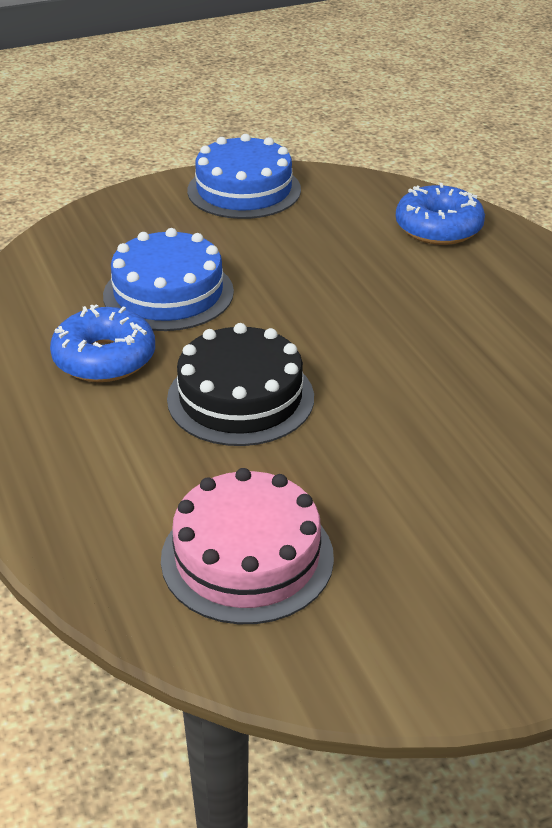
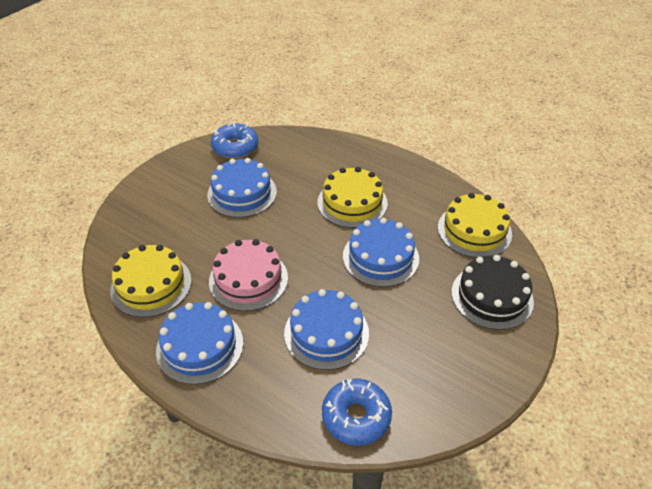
blue cake: 2 -> 4
yellow cake: 0 -> 3

